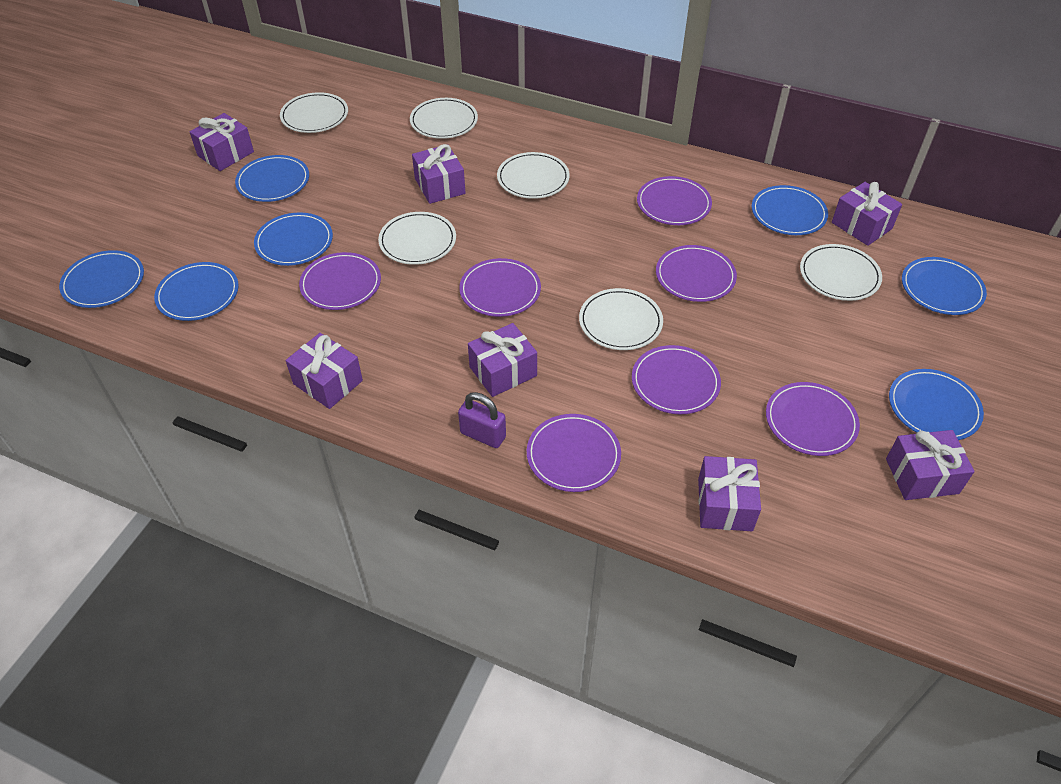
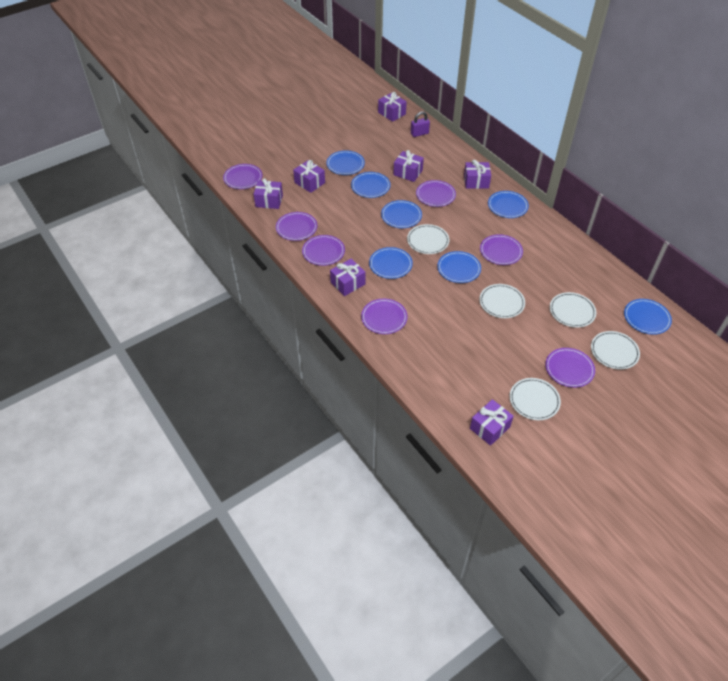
white plate: 6 -> 5

